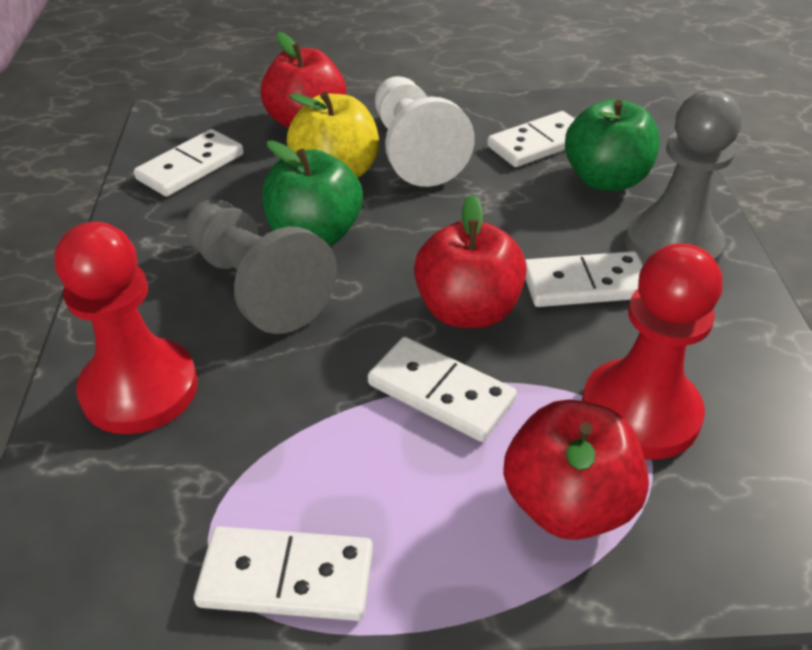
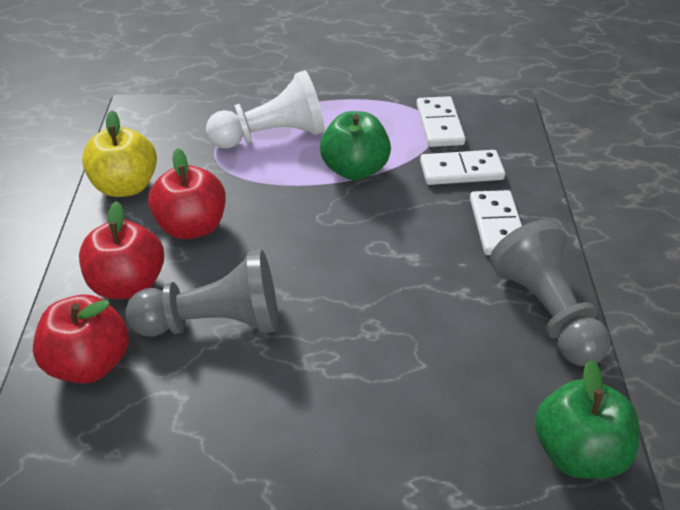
red pawn: 2 -> 0
white domino: 5 -> 3

